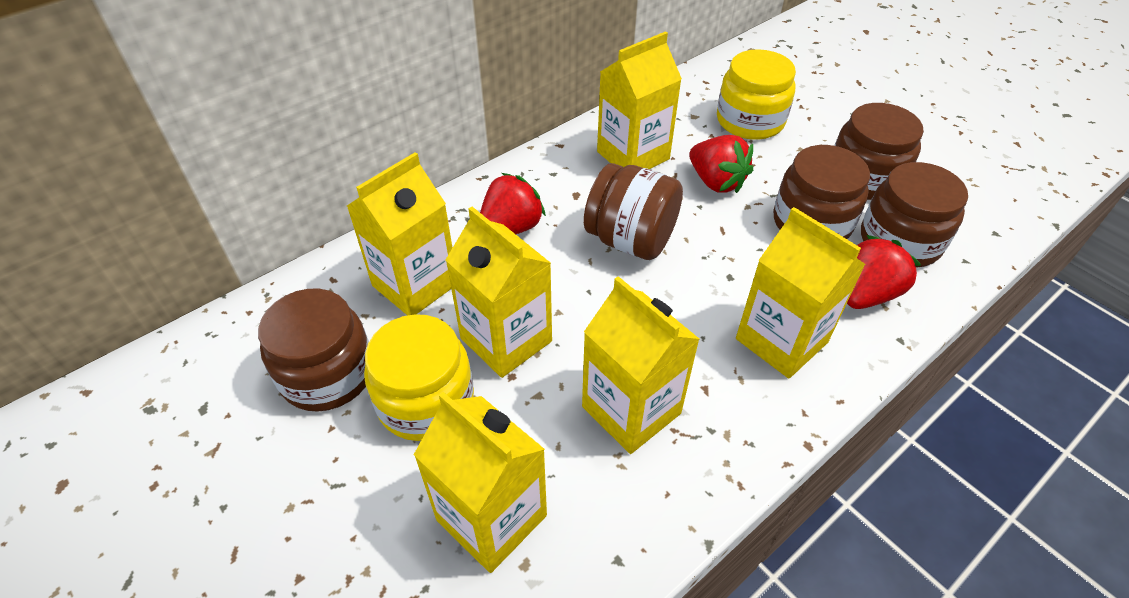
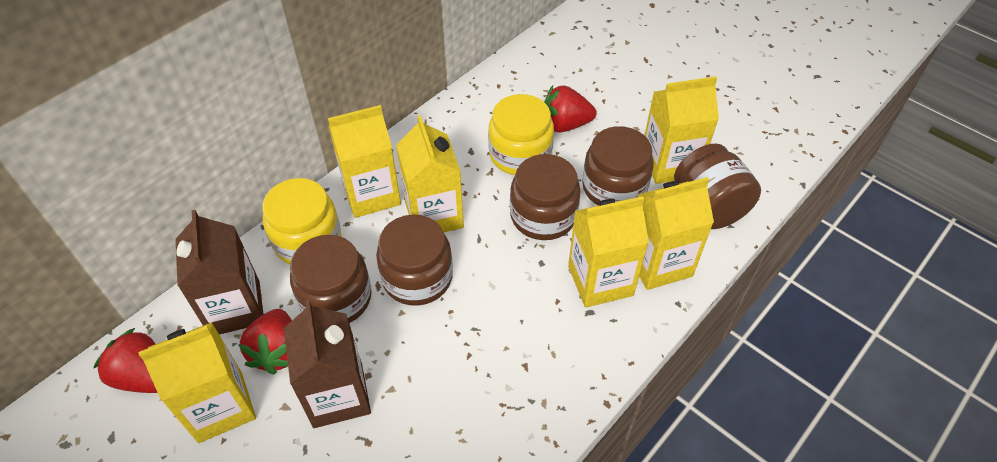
brown carton: 0 -> 2

